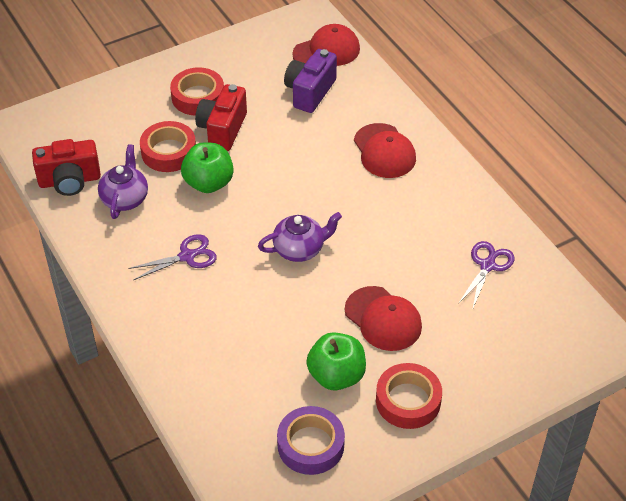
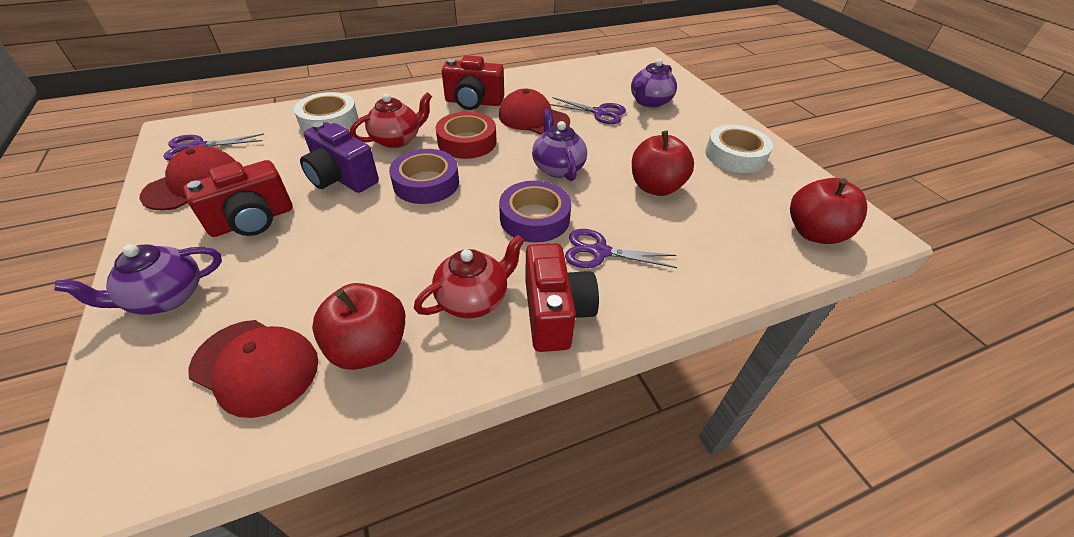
green apple: 2 -> 0
purple scissors: 2 -> 3
purple tape: 1 -> 2
purple teapot: 2 -> 3
red apple: 0 -> 3
red camera: 2 -> 3
red tape: 3 -> 1
red teapot: 0 -> 2
white tape: 0 -> 2

